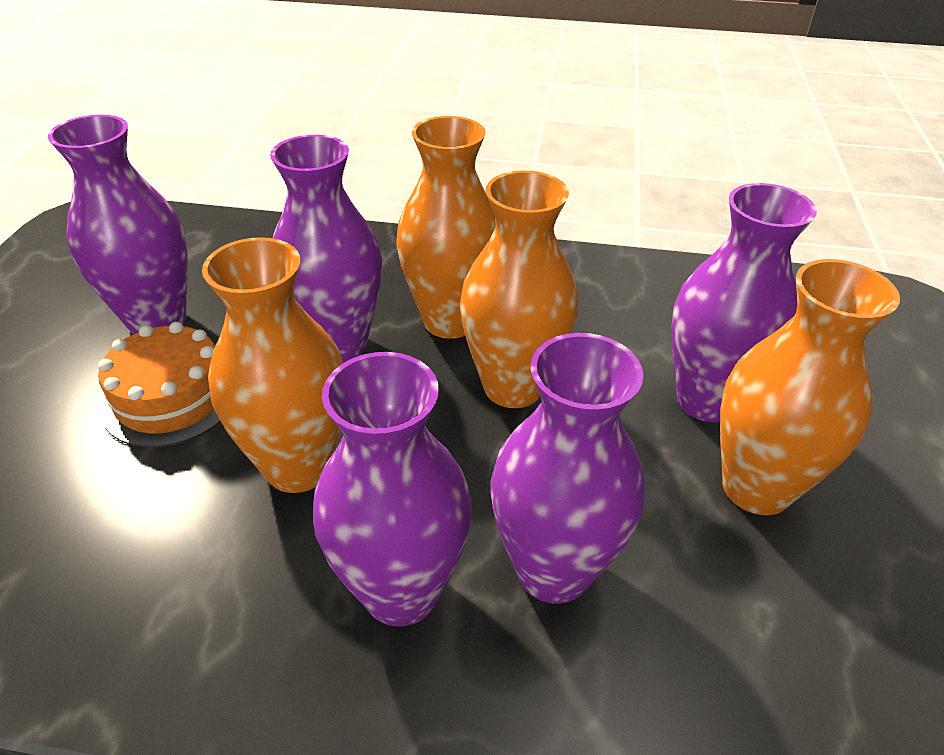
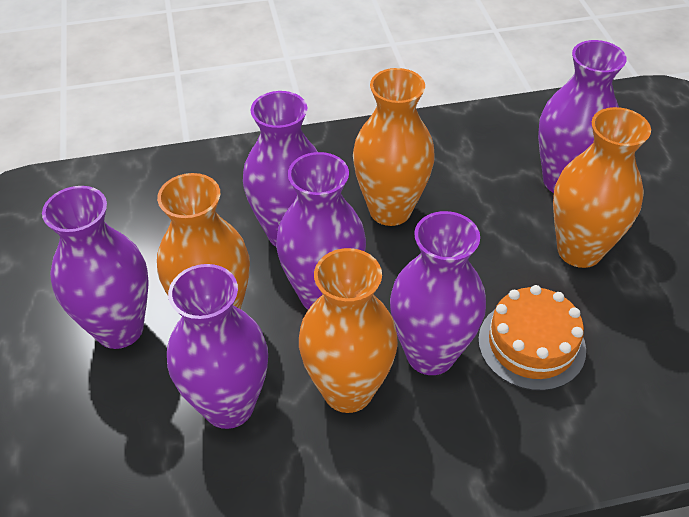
purple vase: 5 -> 6

